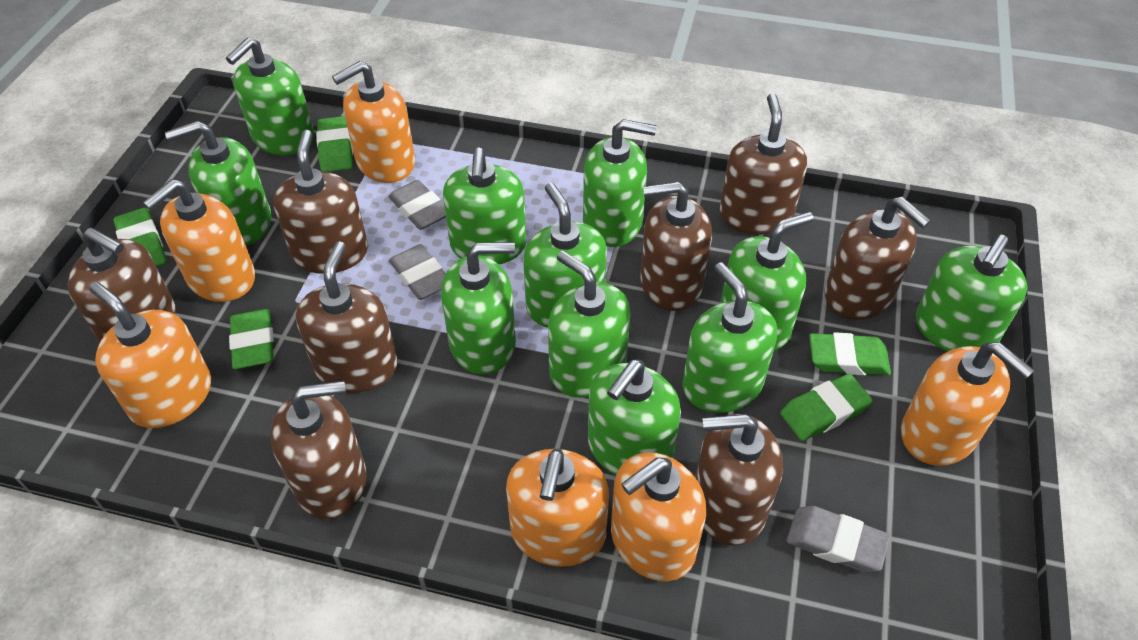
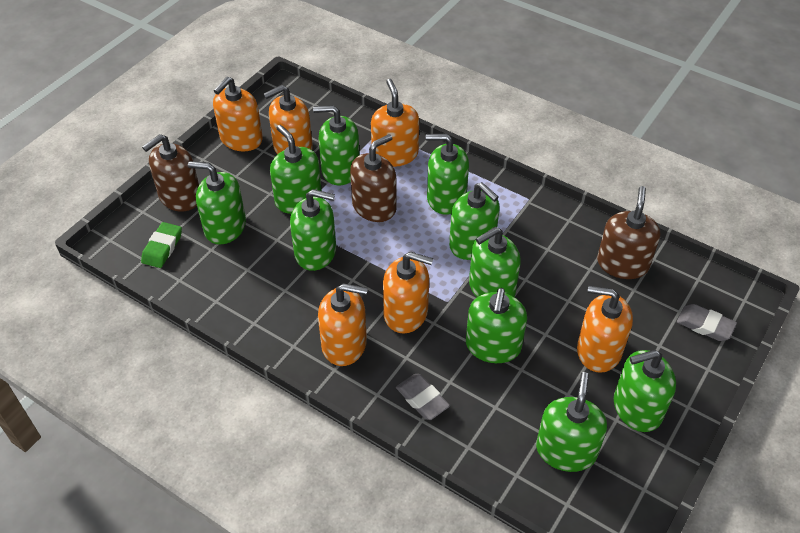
brown soap dispenser: 8 -> 3
green eraser: 5 -> 1
green soap dispenser: 11 -> 10
grey eraser: 3 -> 2

